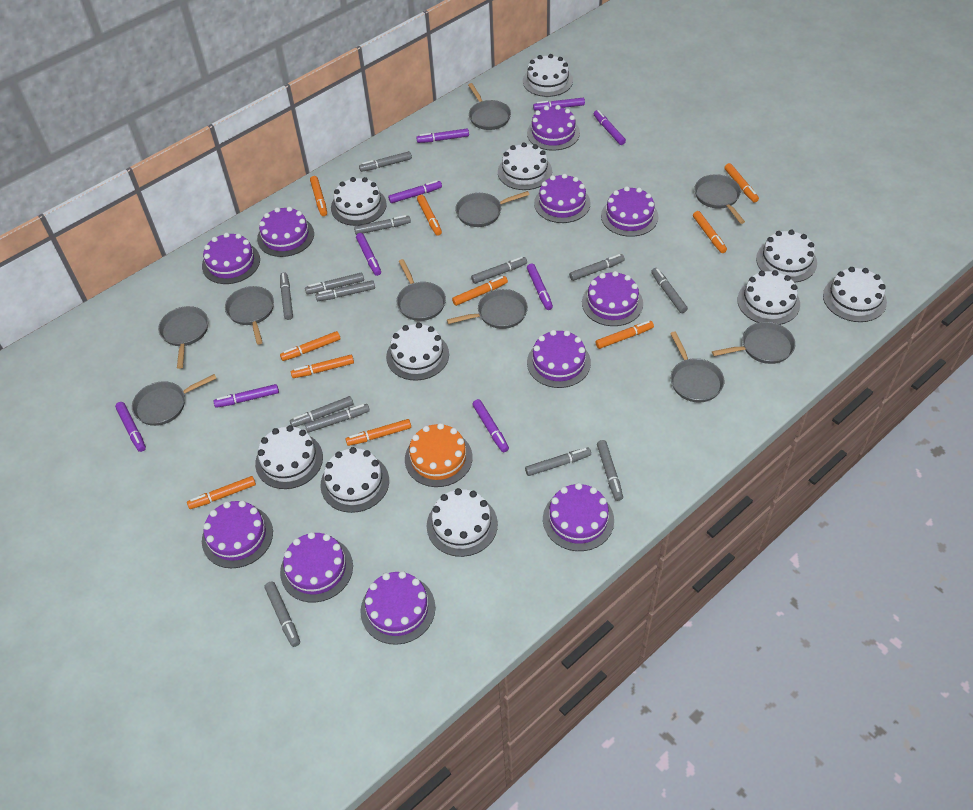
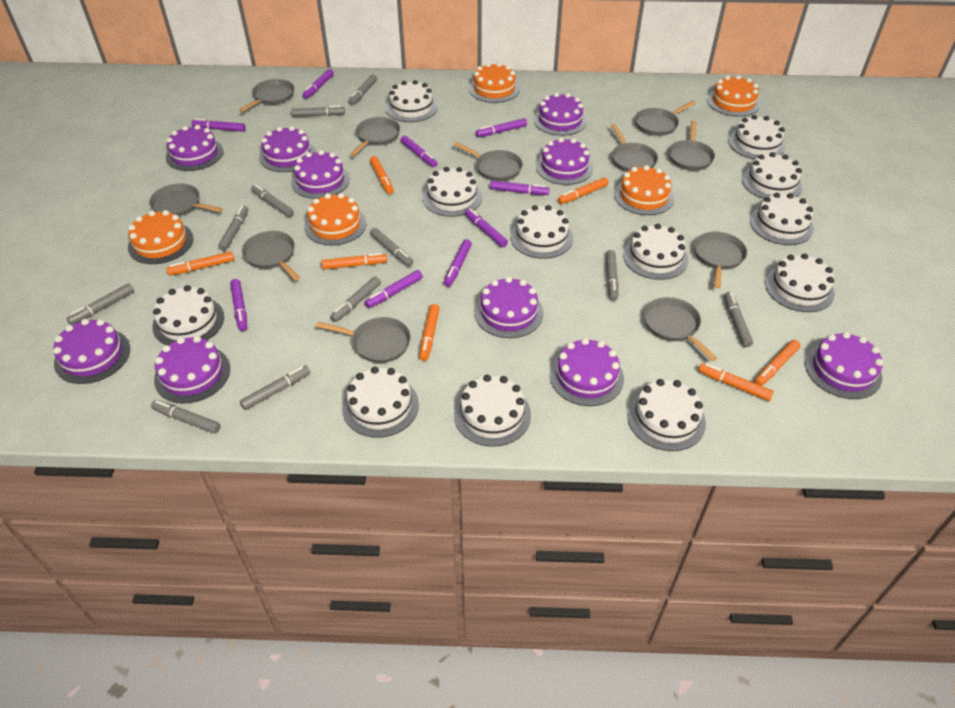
grey marker: 13 -> 11
grey pan: 10 -> 11
orange cake: 1 -> 5
orange marker: 10 -> 7
purple cake: 11 -> 10
white cake: 10 -> 12

